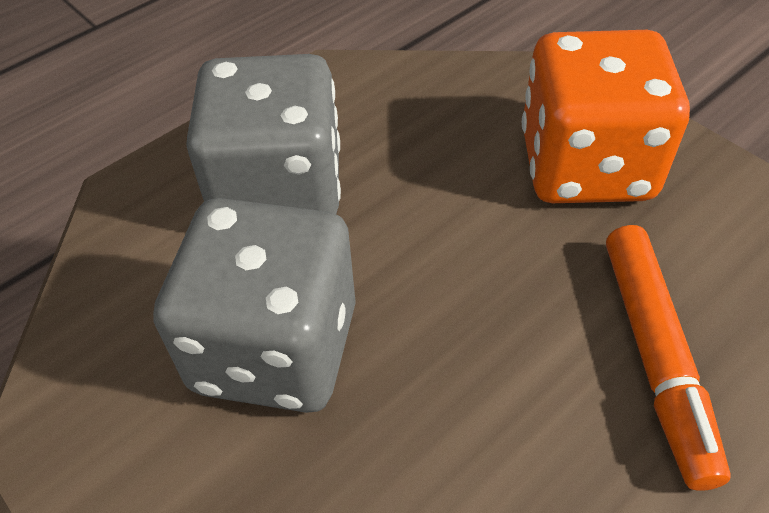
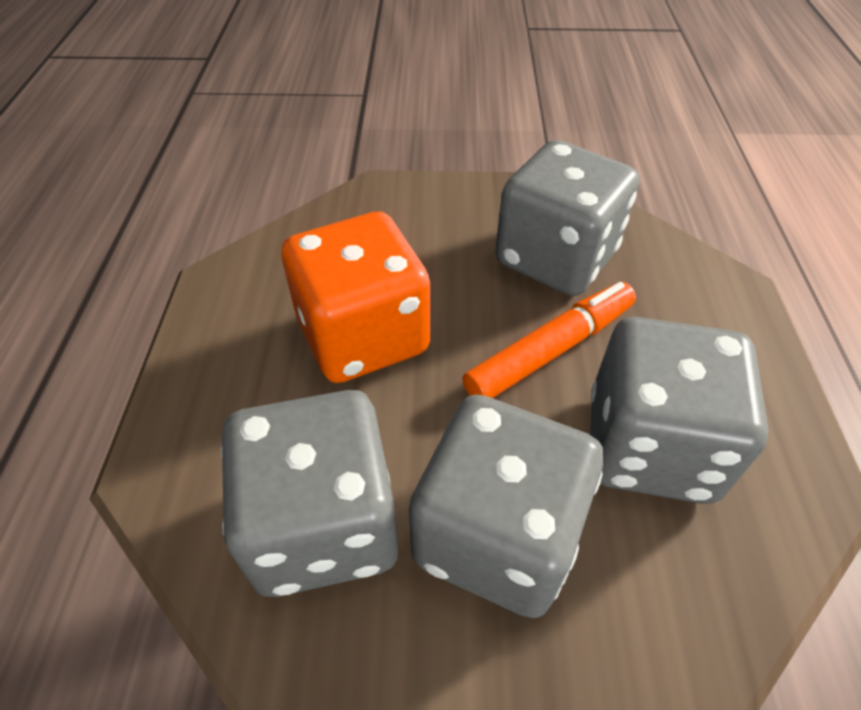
grey dice: 2 -> 4

